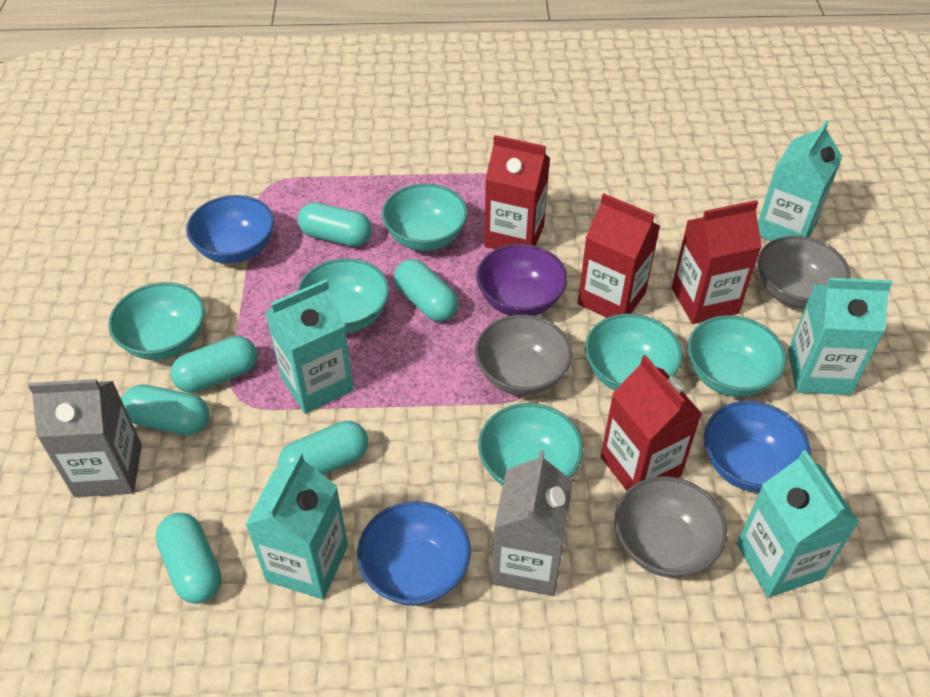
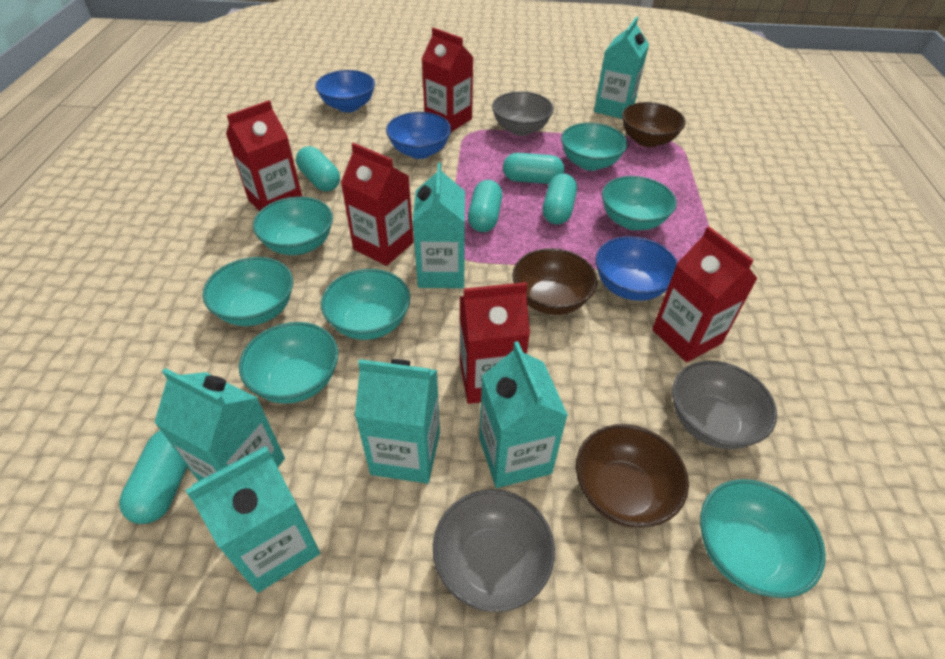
brown bowl: 0 -> 3
grey carton: 2 -> 0
purple bowl: 1 -> 0
red carton: 4 -> 5
turquoise bowl: 6 -> 7
turquoise capsule: 6 -> 5
turquoise carton: 5 -> 6

